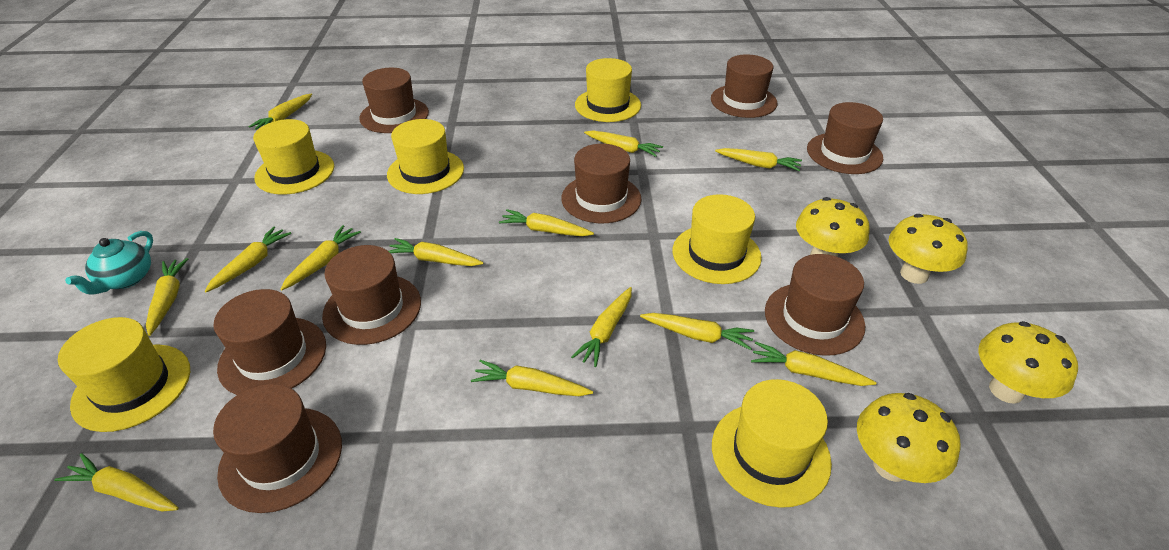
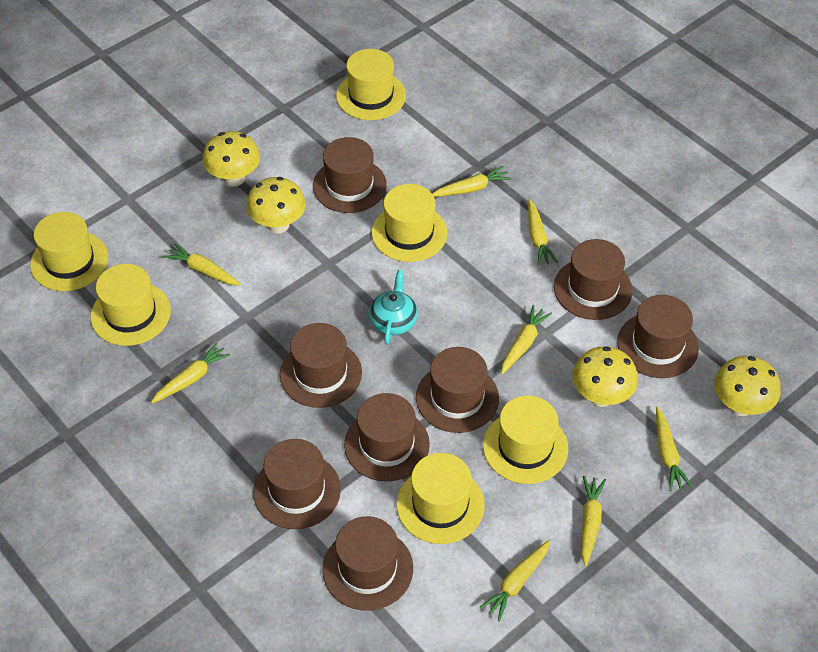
yellow carrot: 13 -> 8

